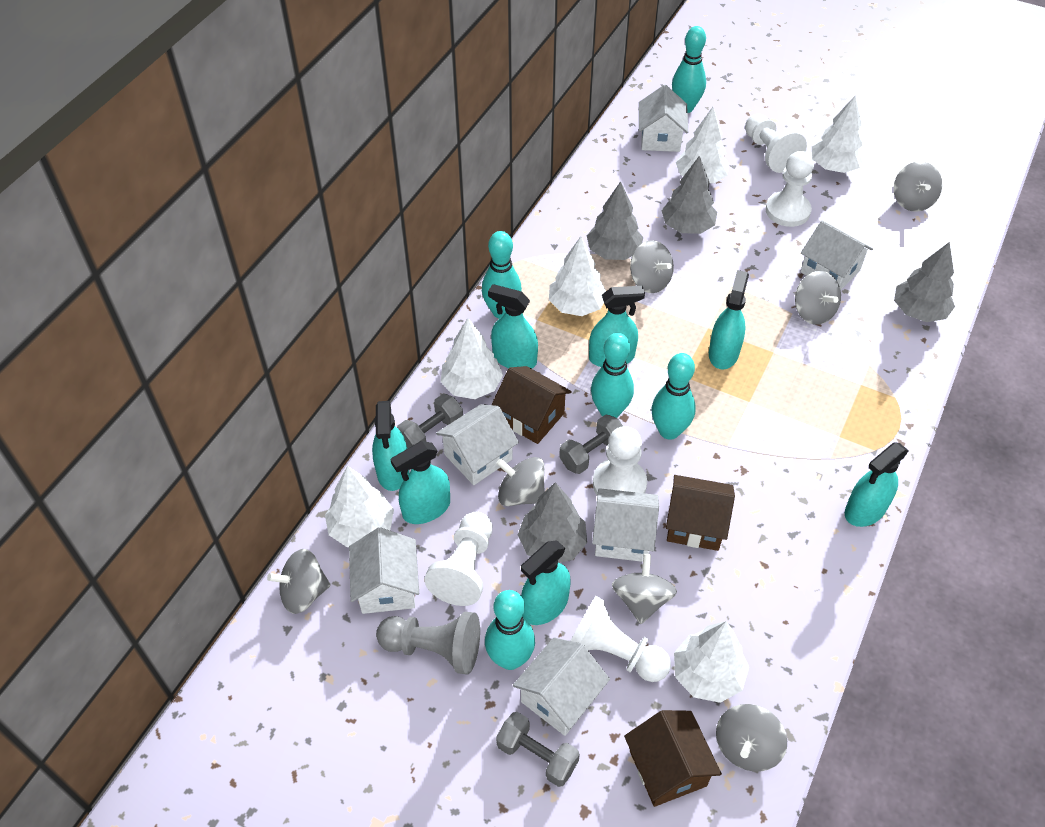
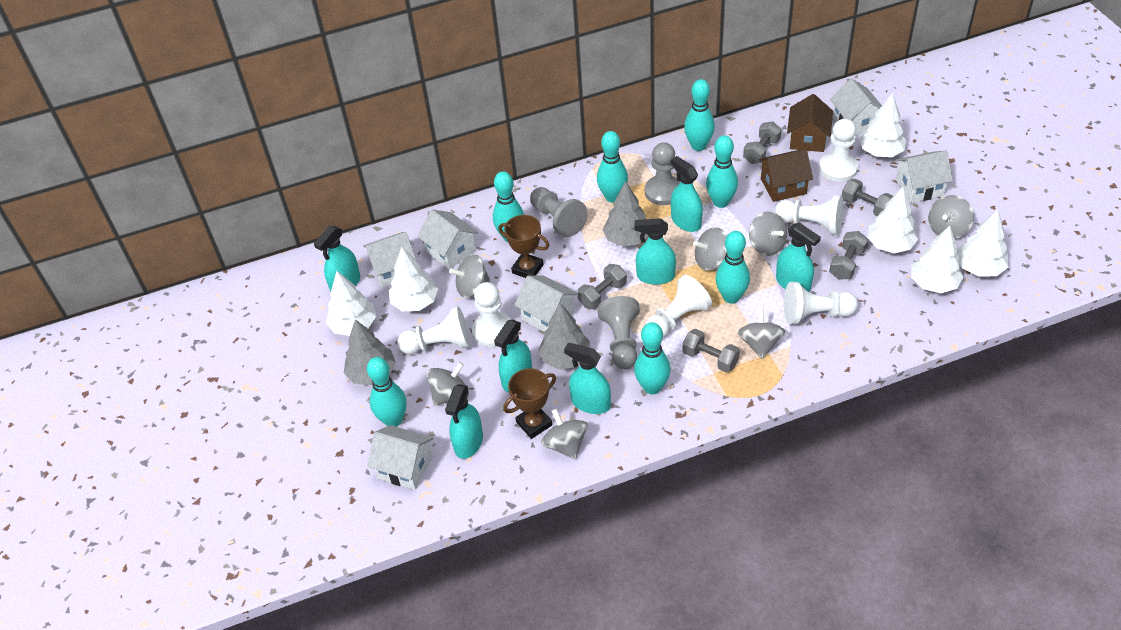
brown house: 3 -> 2
brown trophy: 0 -> 2
grey dumbbell: 3 -> 5
grey pawn: 1 -> 3
grey tree: 4 -> 3
turquoise bowling pin: 5 -> 7
white pawn: 5 -> 6

